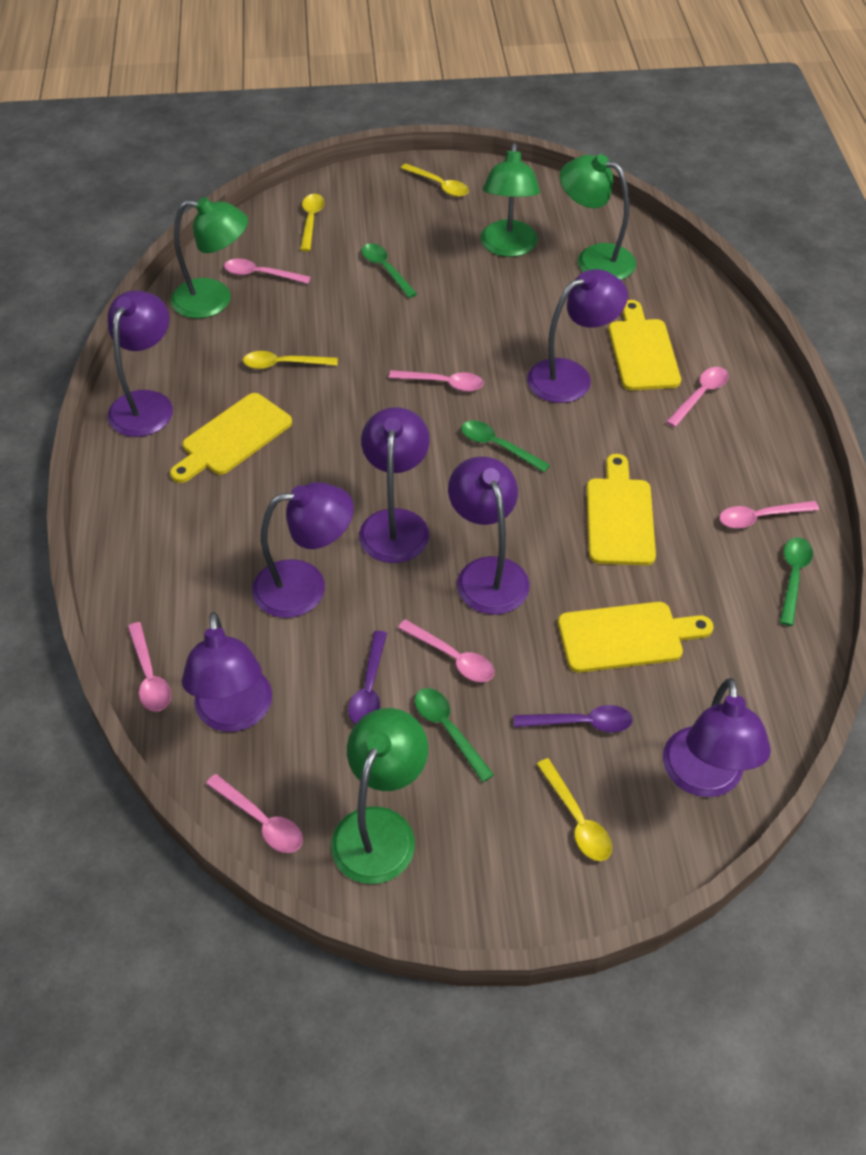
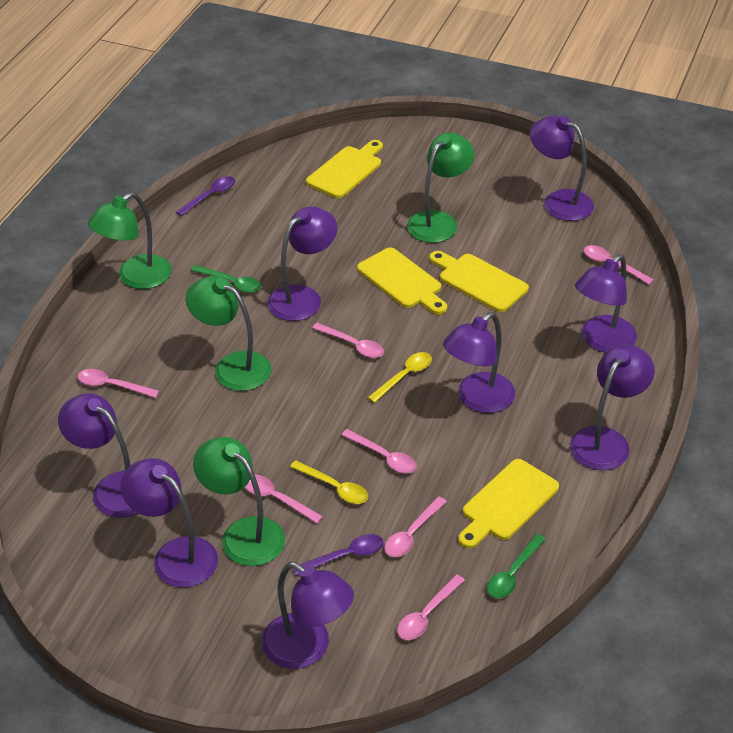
green spoon: 4 -> 2
purple lamp: 7 -> 8
yellow spoon: 4 -> 2

